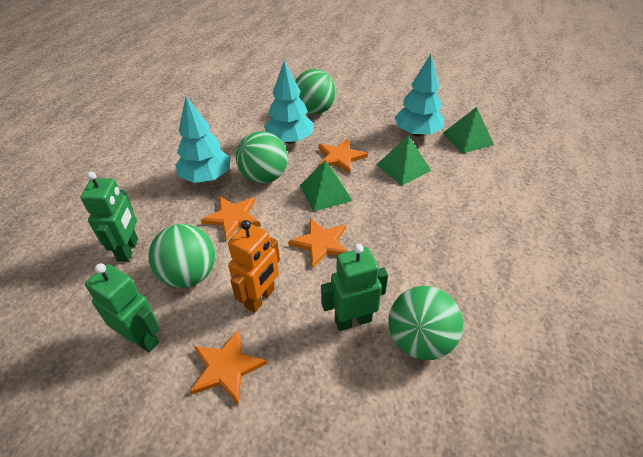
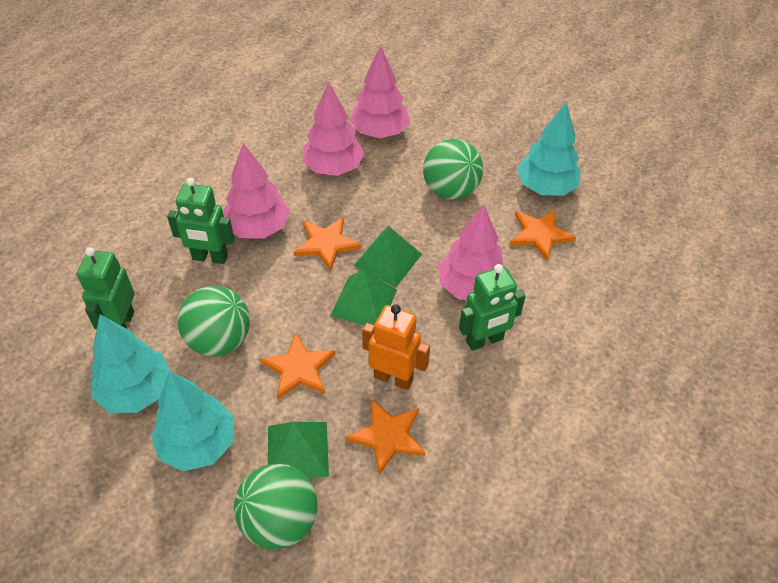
green ball: 4 -> 3
pink tree: 0 -> 4

